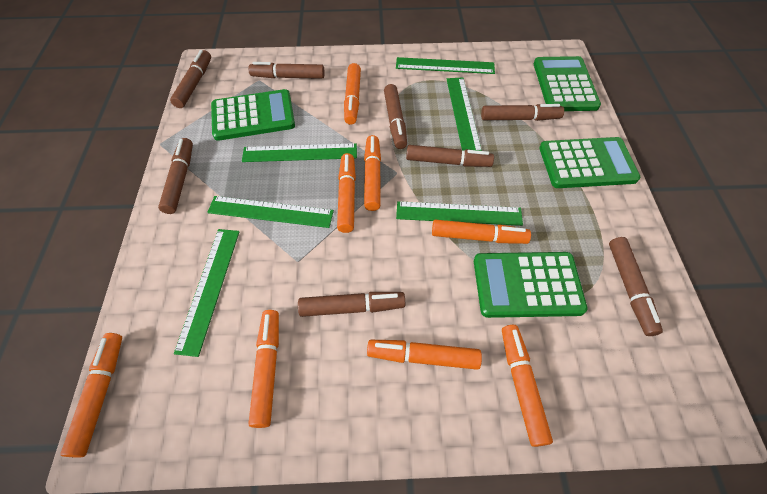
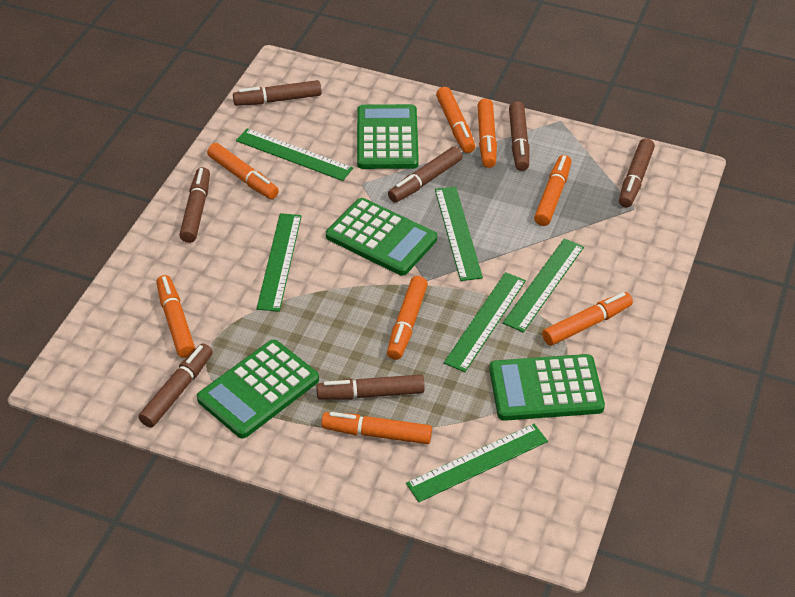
brown marker: 8 -> 7

